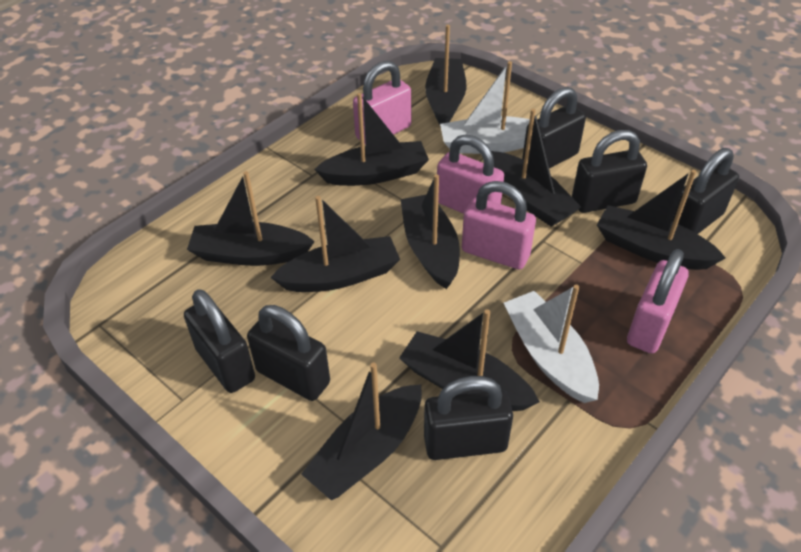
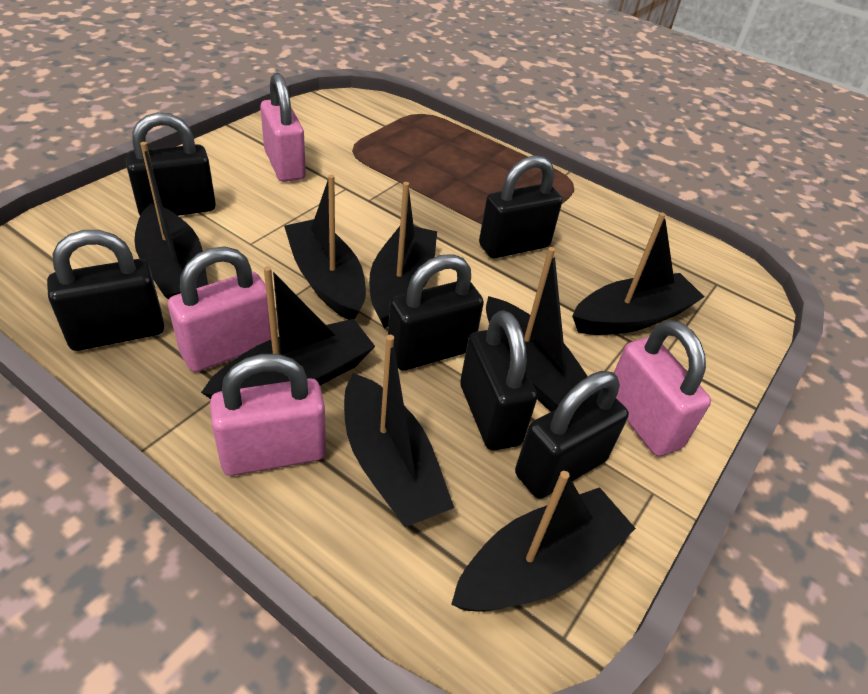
black boat: 9 -> 8
white boat: 2 -> 0

